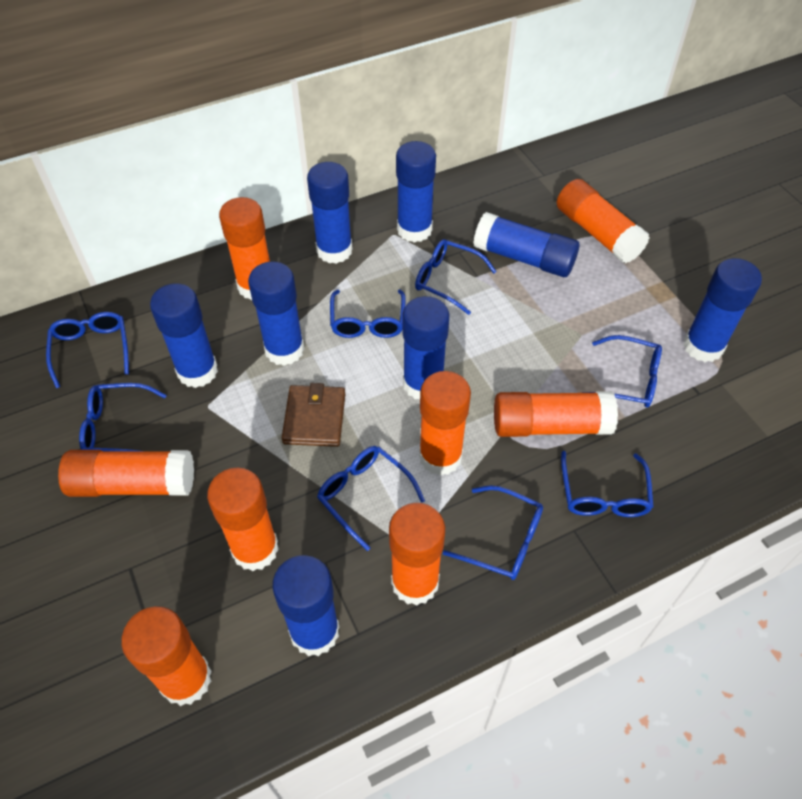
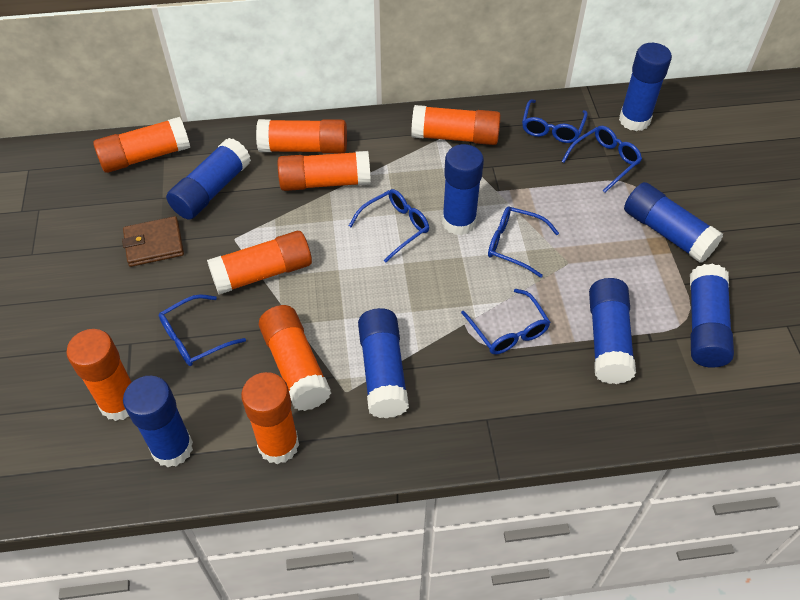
blue glasses: 8 -> 6

